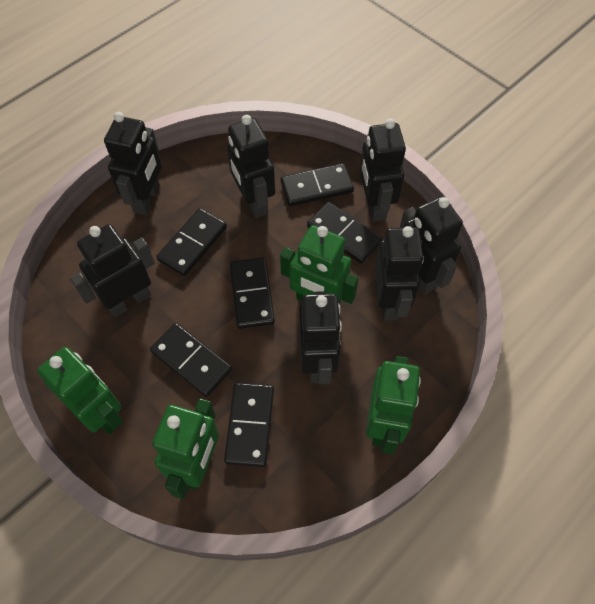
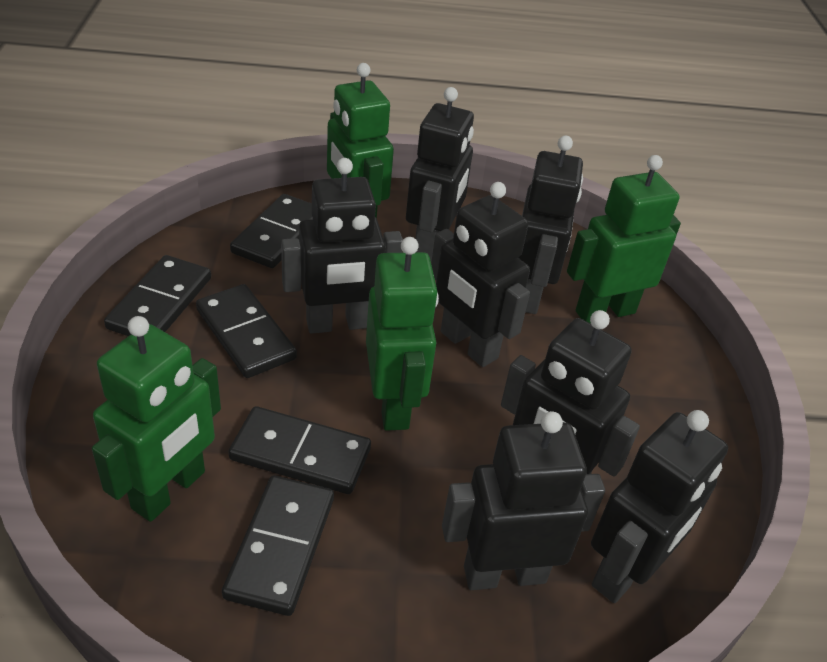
black domino: 6 -> 5

